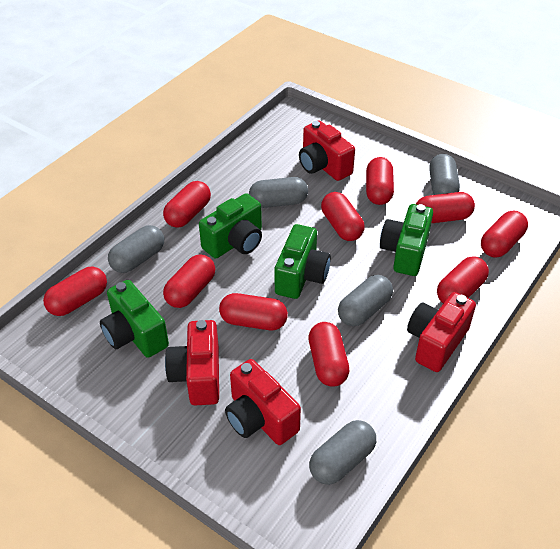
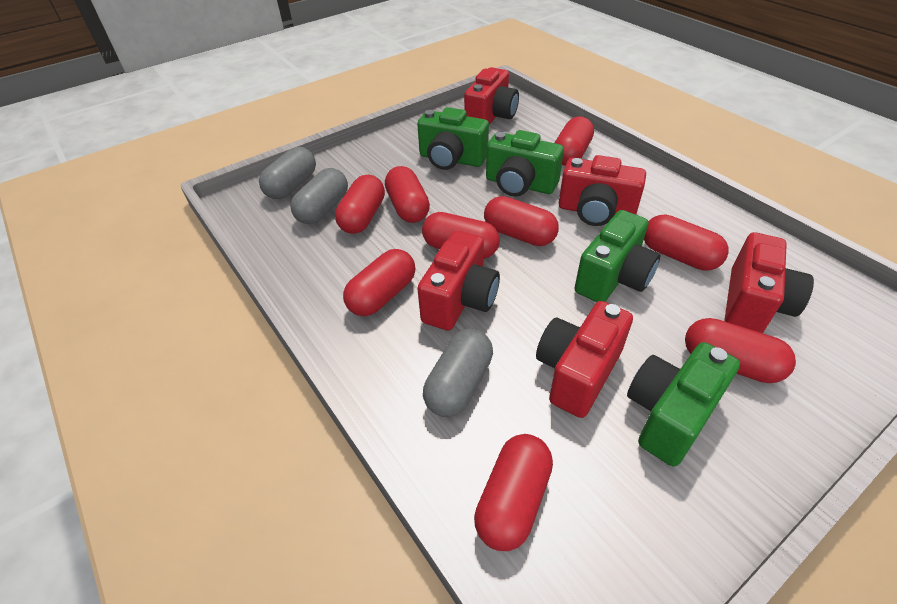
grey capsule: 5 -> 3
red camera: 4 -> 5
red capsule: 10 -> 9

